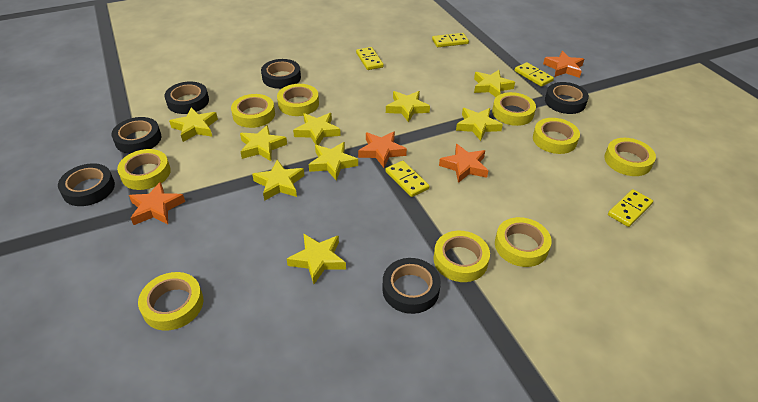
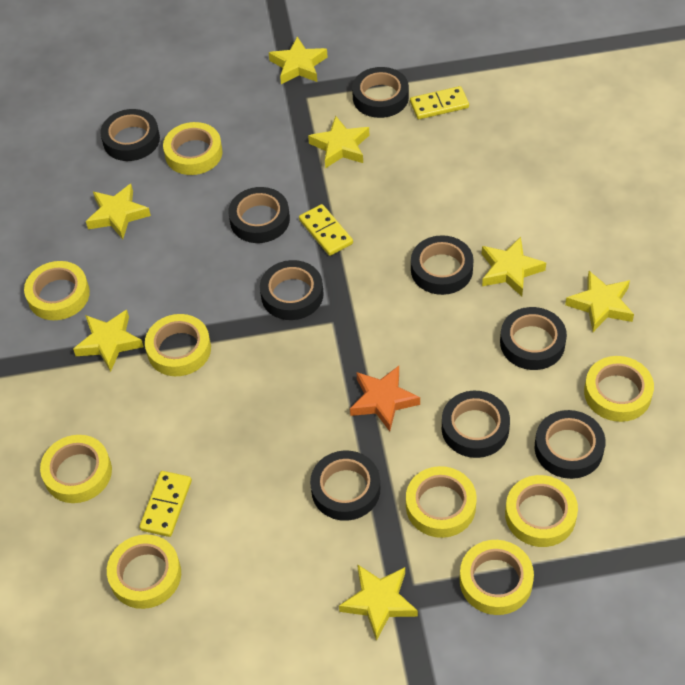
black tape: 6 -> 9
orange star: 4 -> 1
yellow domino: 5 -> 3
yellow star: 9 -> 7

